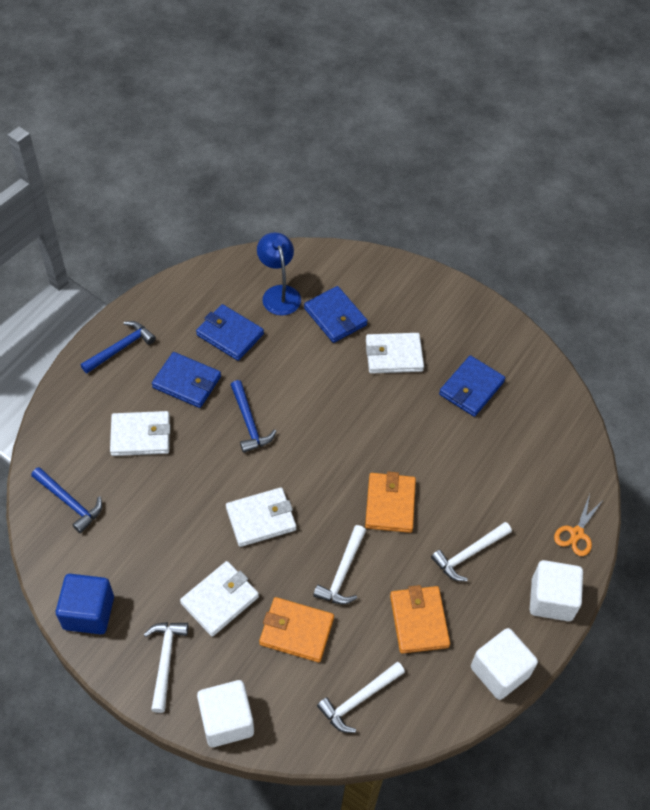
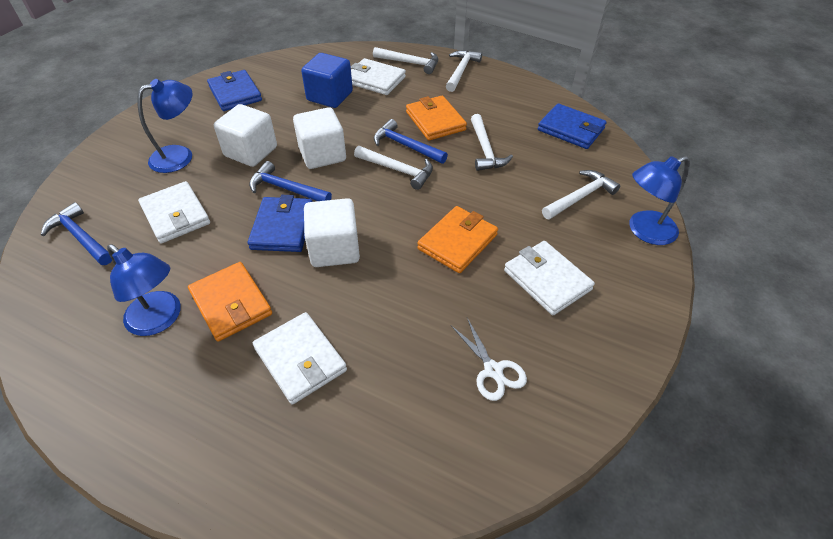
blue lamp: 1 -> 3
blue wallet: 4 -> 3
orange scissors: 1 -> 0
white hammer: 4 -> 5
white scissors: 0 -> 1

